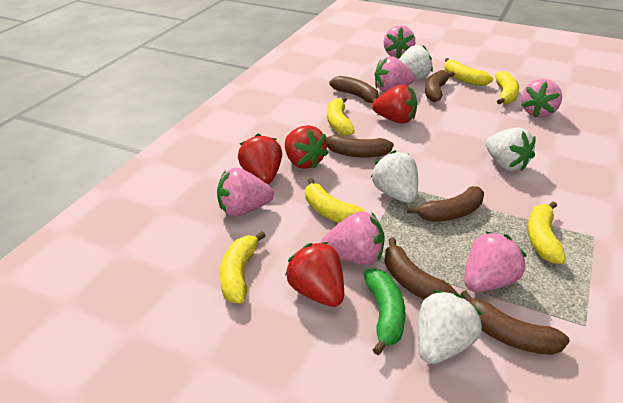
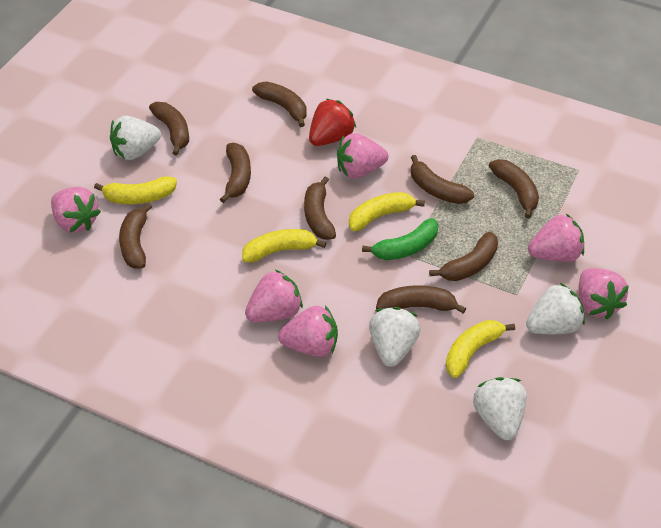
brown banana: 6 -> 9
red strawberry: 4 -> 1
yellow banana: 6 -> 4

